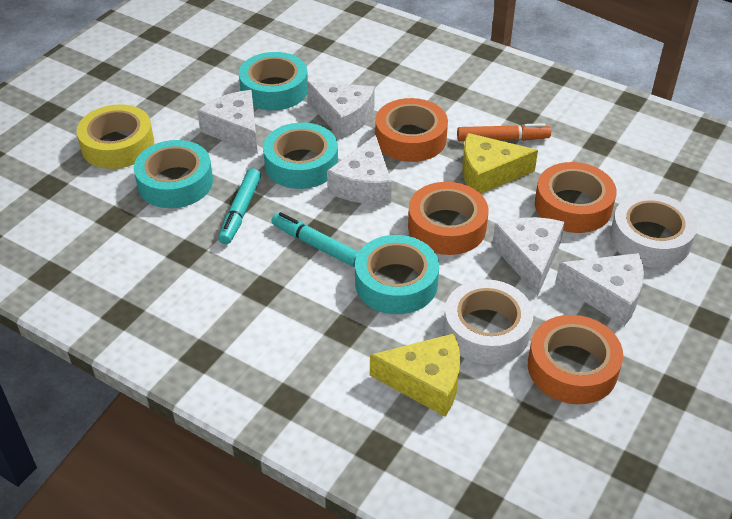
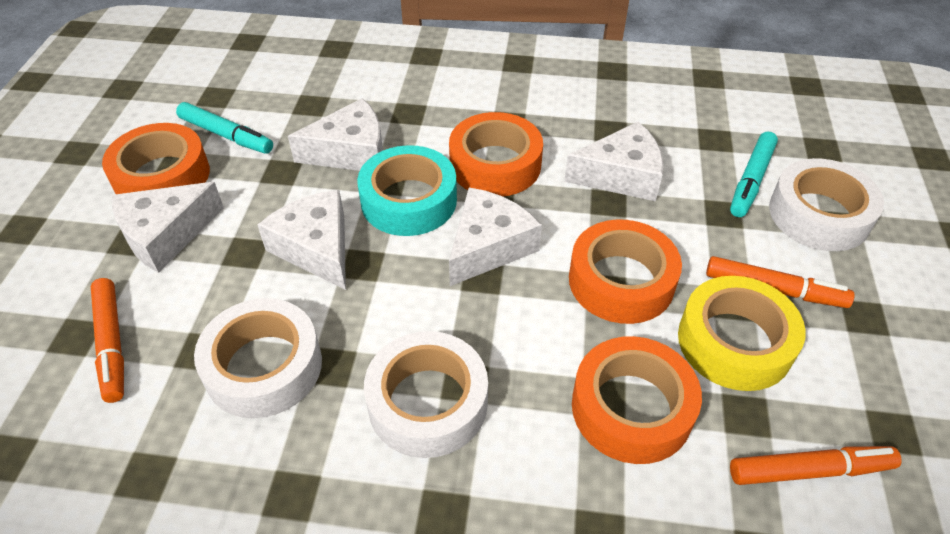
orange marker: 1 -> 3
turquoise tape: 4 -> 1
white tape: 2 -> 3
yellow cheese: 2 -> 0

